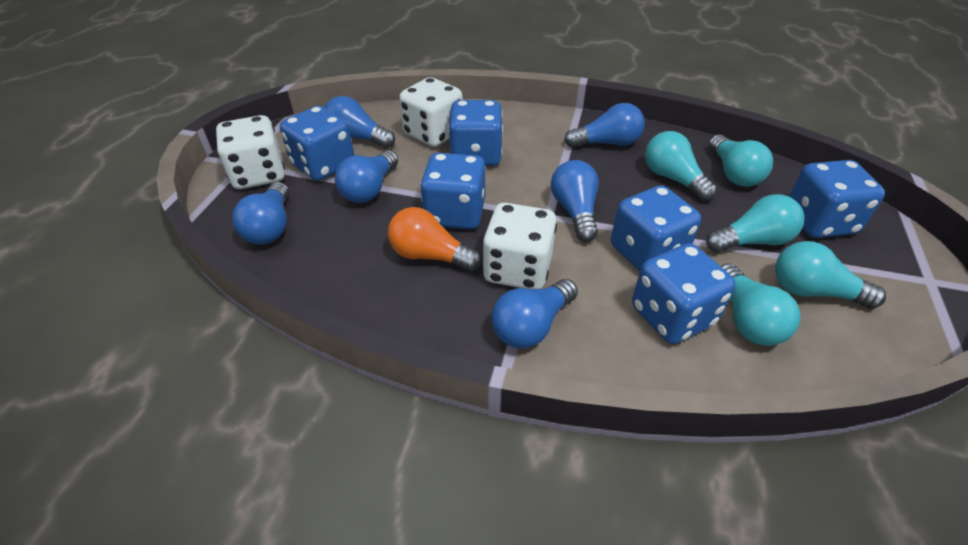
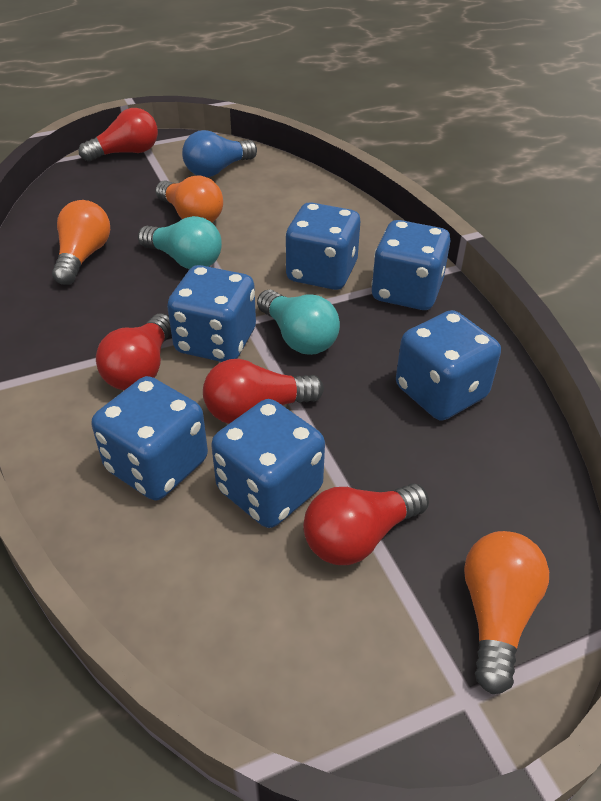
blue light bulb: 6 -> 1
orange light bulb: 1 -> 3
red light bulb: 0 -> 4
turquoise light bulb: 5 -> 2
white dice: 3 -> 0

